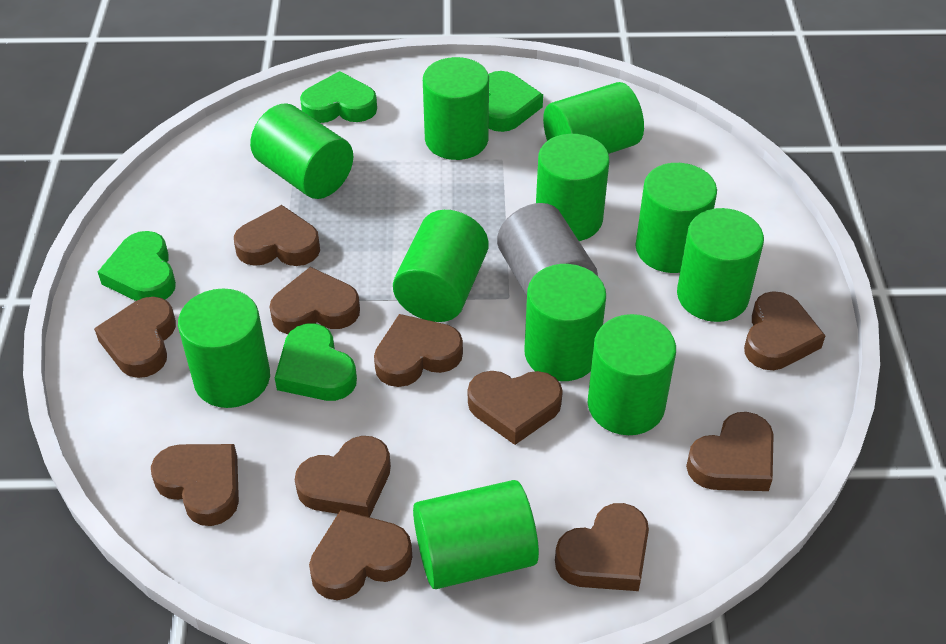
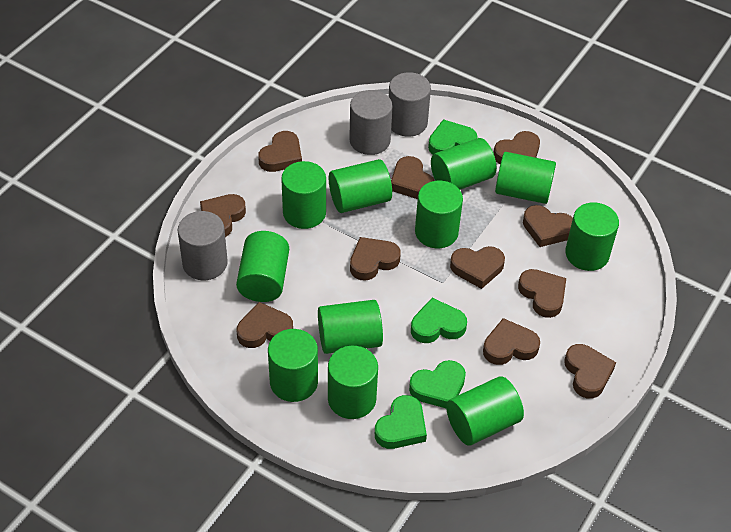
grey cylinder: 1 -> 3

